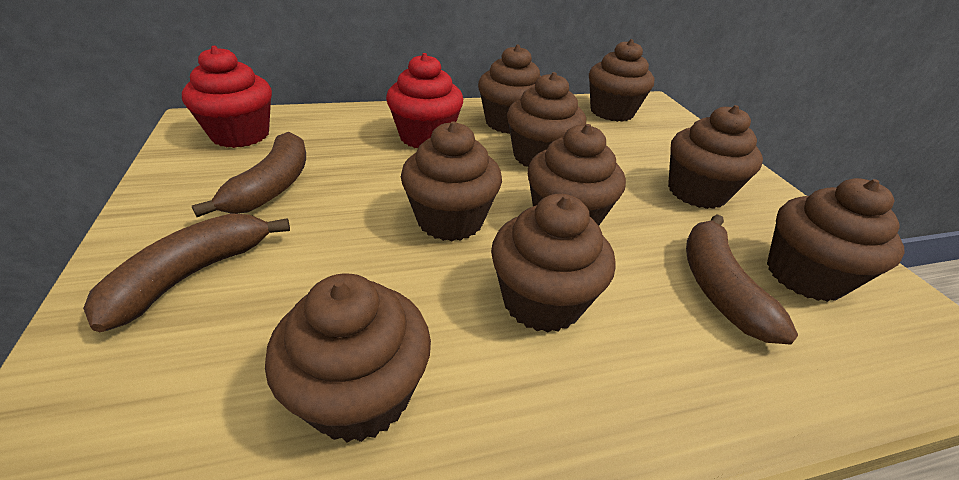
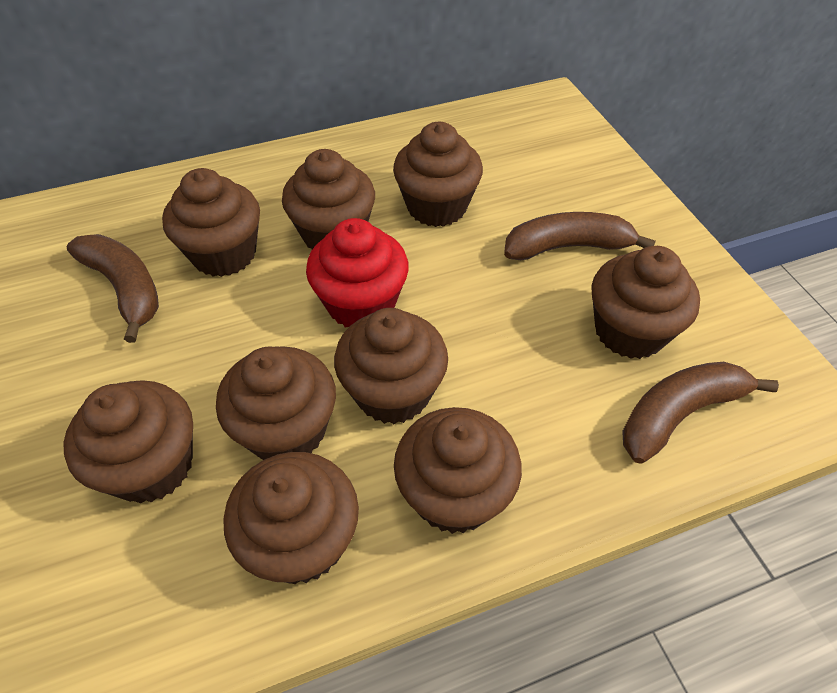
red cupcake: 2 -> 1

